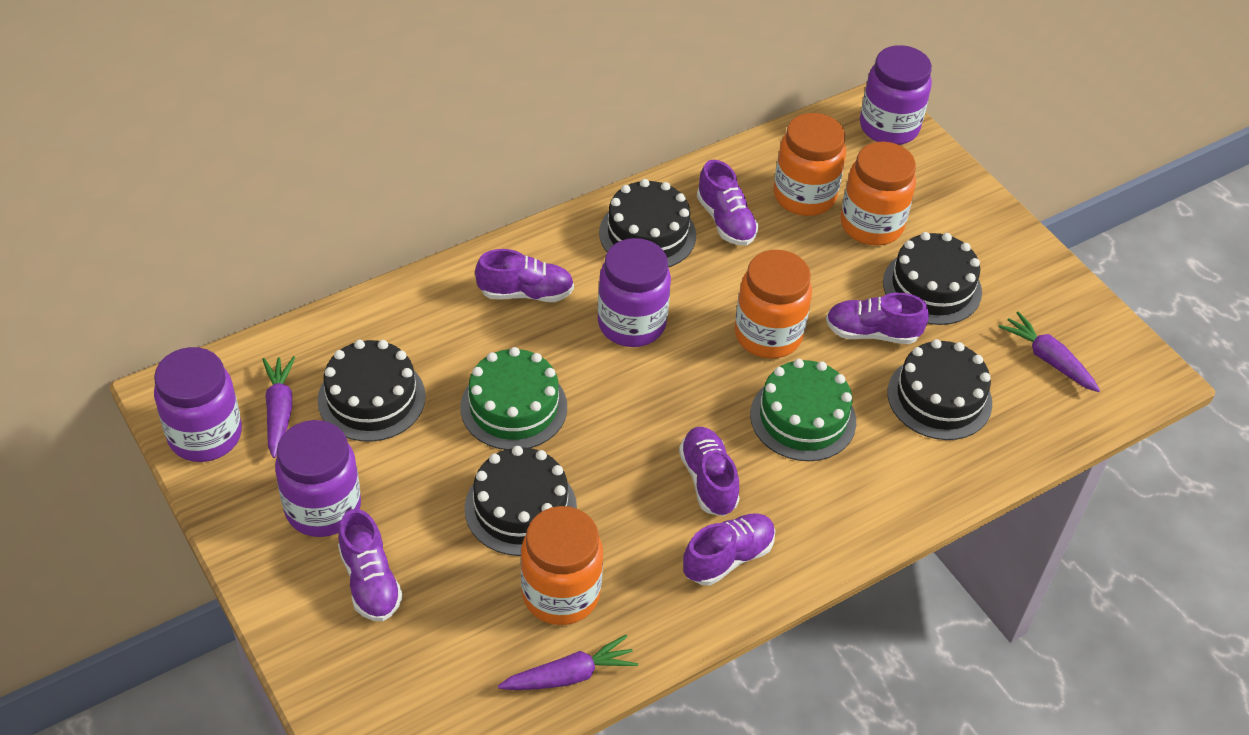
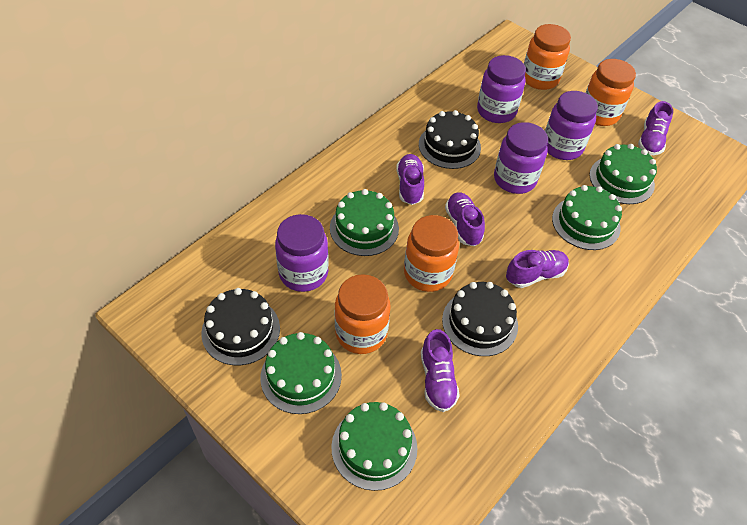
black cake: 5 -> 3
green cake: 2 -> 5
purple carrot: 3 -> 0
purple shoe: 6 -> 5

